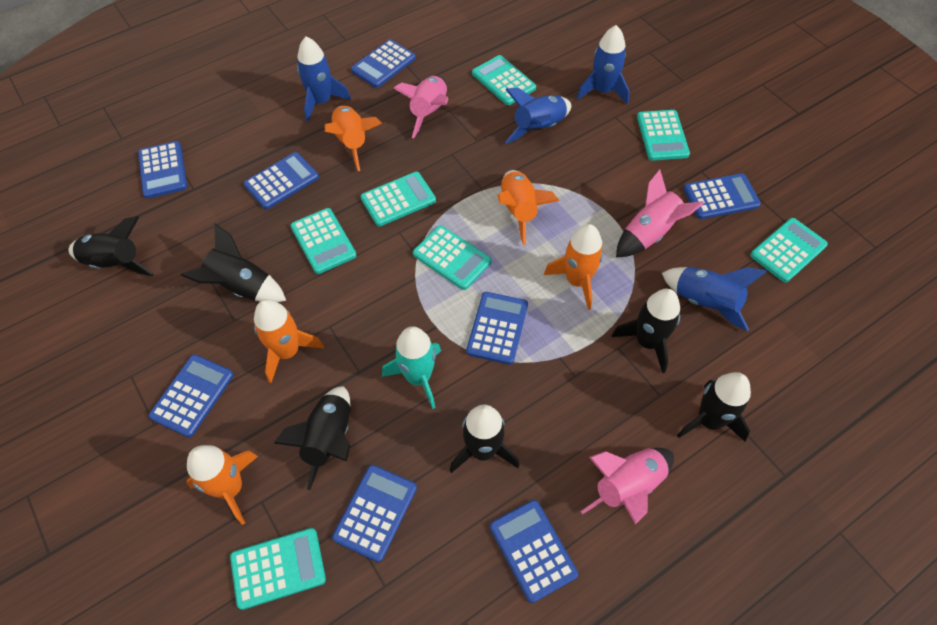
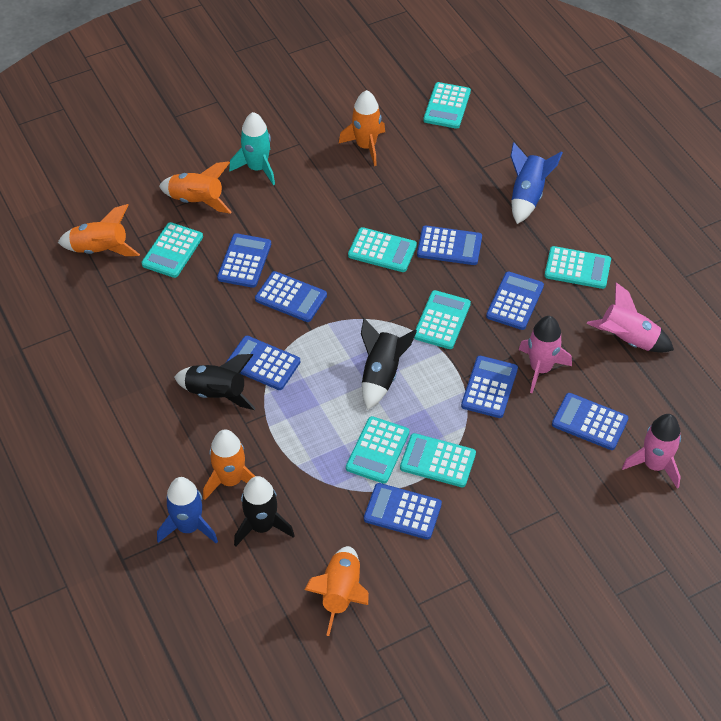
black rocket: 6 -> 3
blue rocket: 4 -> 2

